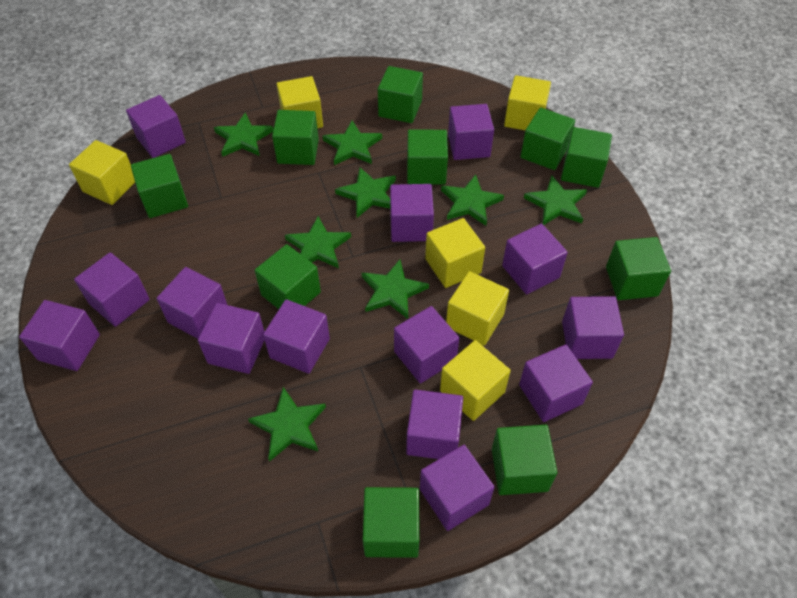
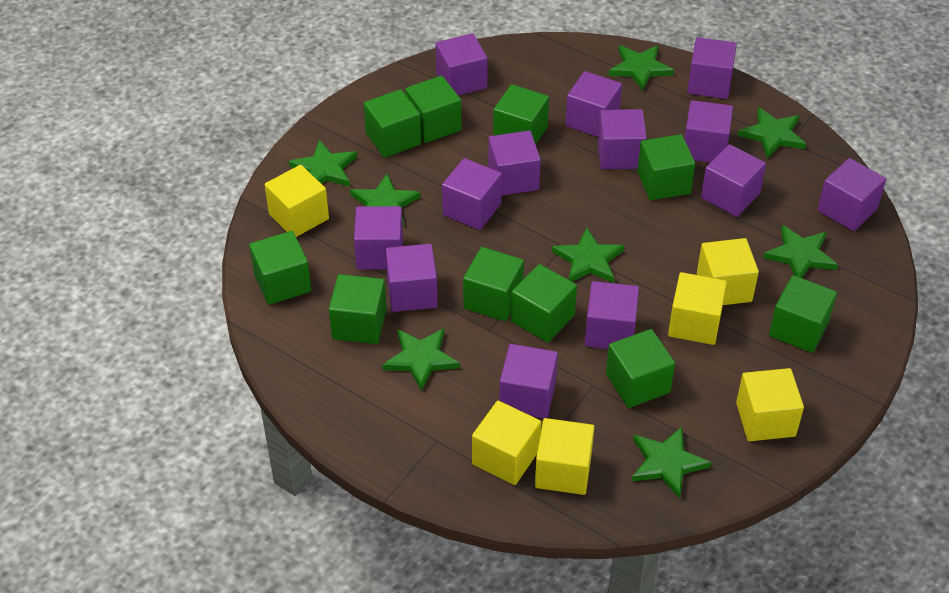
purple cube: 14 -> 13

